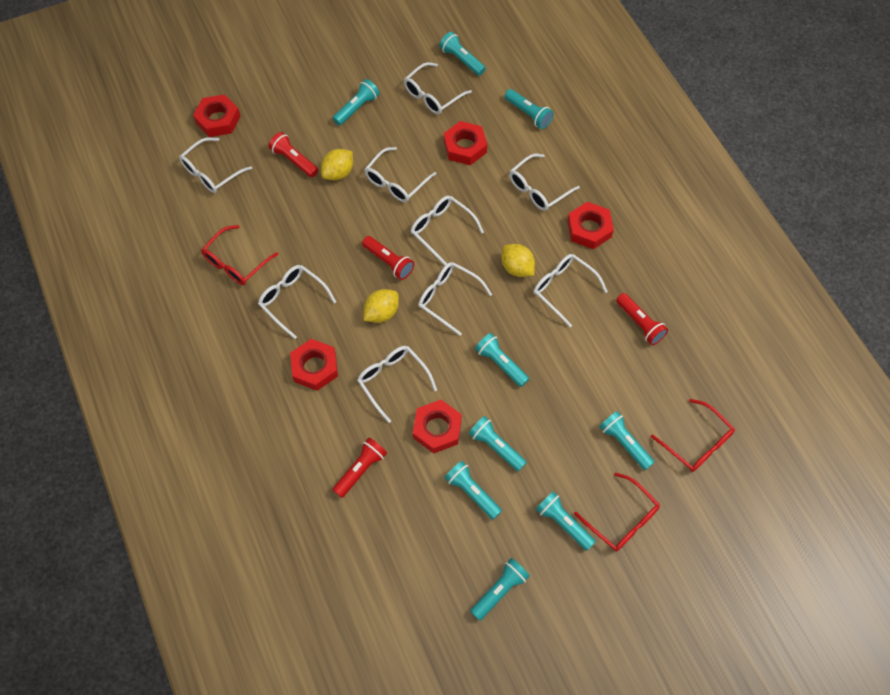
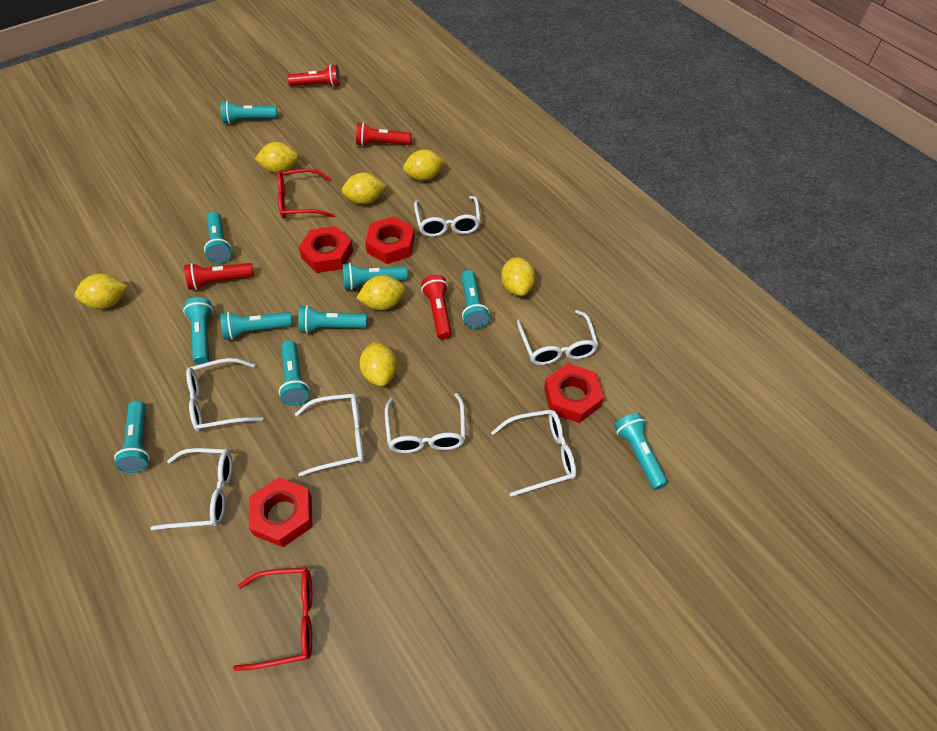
red glasses: 3 -> 2
red nut: 5 -> 4
turquoise flashlight: 9 -> 10
white glasses: 9 -> 7
yellow lemon: 3 -> 7

